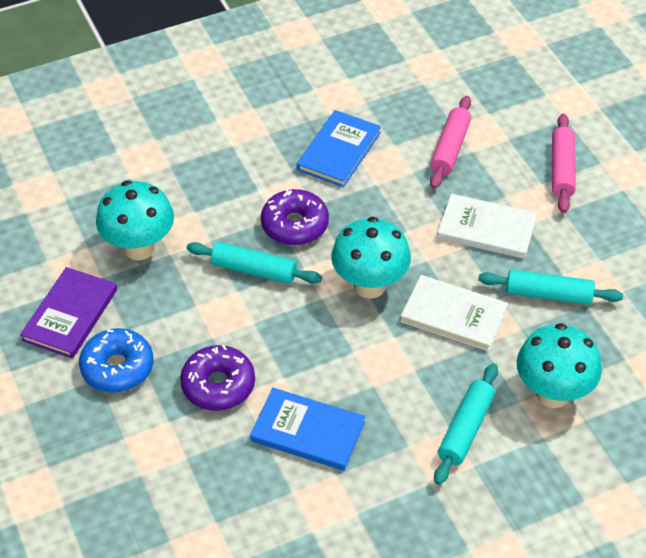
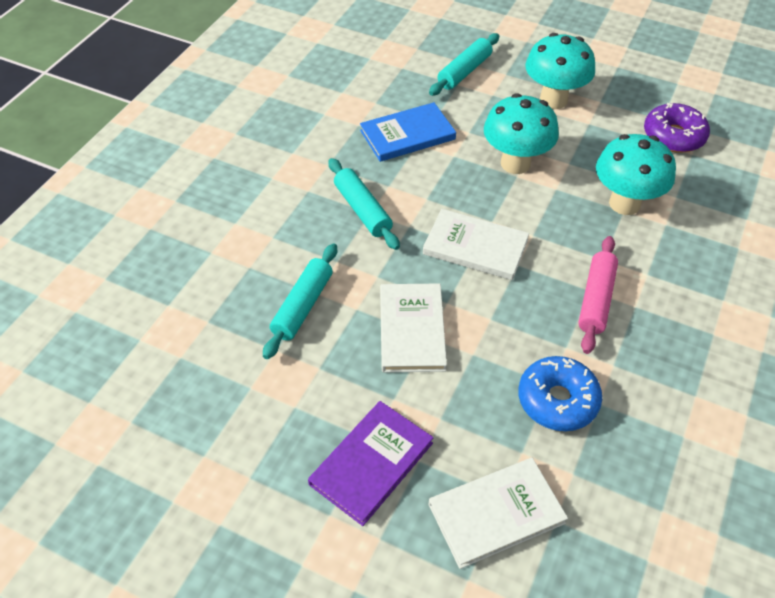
blue book: 2 -> 1
pink rolling pin: 2 -> 1
purple donut: 2 -> 1
white book: 2 -> 3

